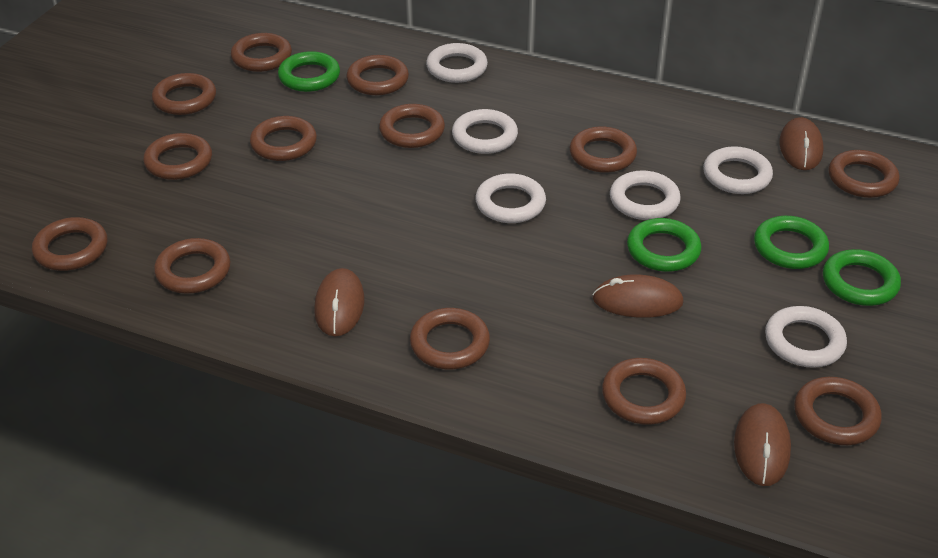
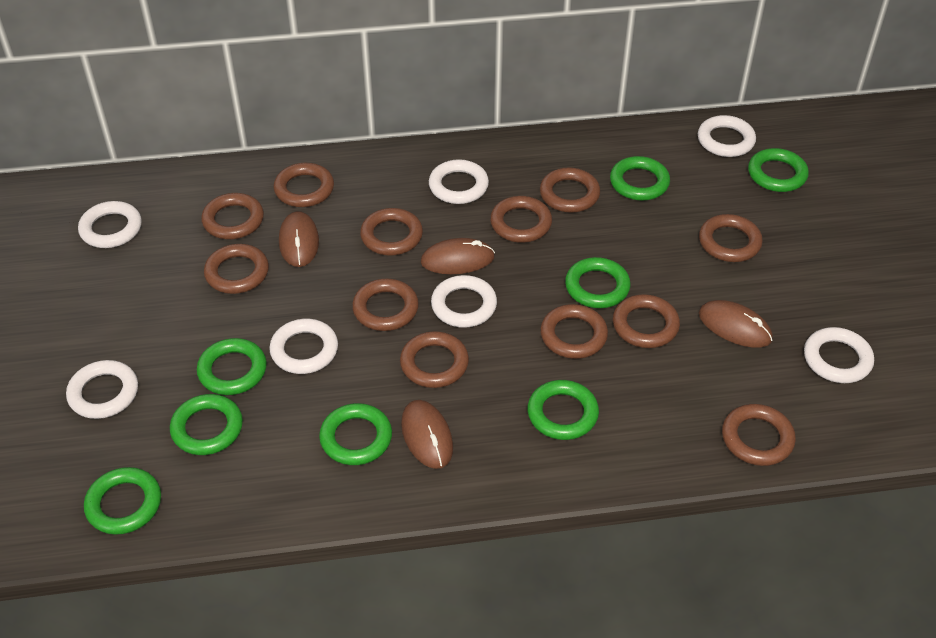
brown ring: 13 -> 12
green ring: 4 -> 8
white ring: 6 -> 7

